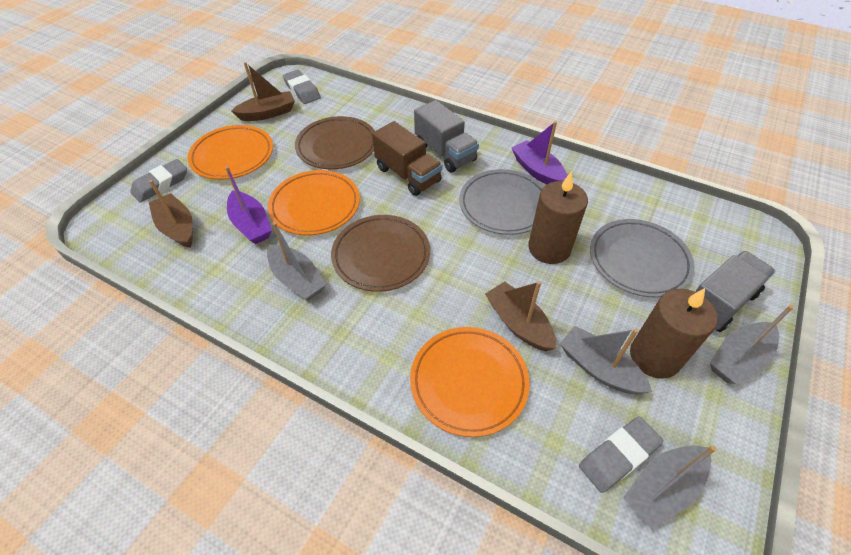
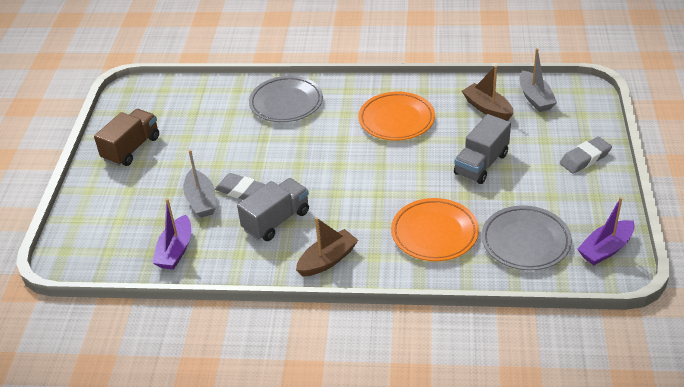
brown boat: 3 -> 2
brown candle: 2 -> 0
brown plate: 2 -> 0
grey boat: 4 -> 2
grey eraser: 3 -> 2
orange plate: 3 -> 2

